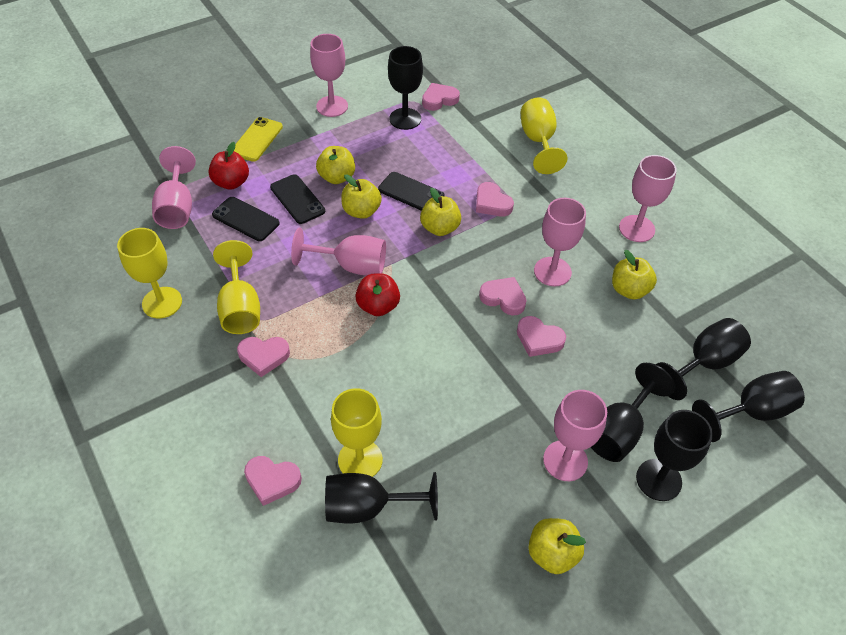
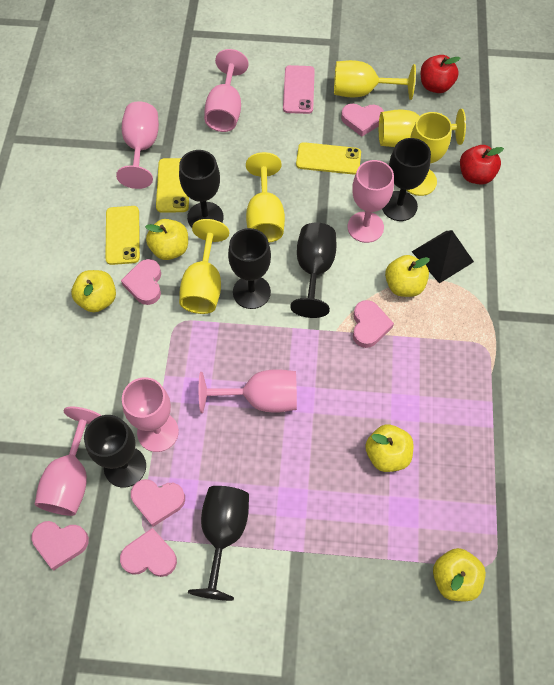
black phone: 3 -> 0
black pyramid: 0 -> 1
pink phone: 0 -> 1
yellow goblet: 4 -> 5
yellow phone: 1 -> 3

